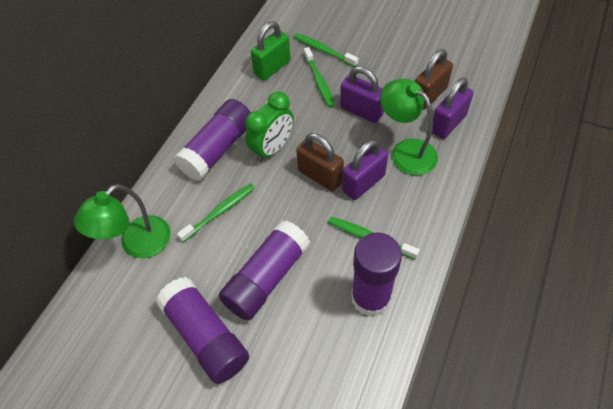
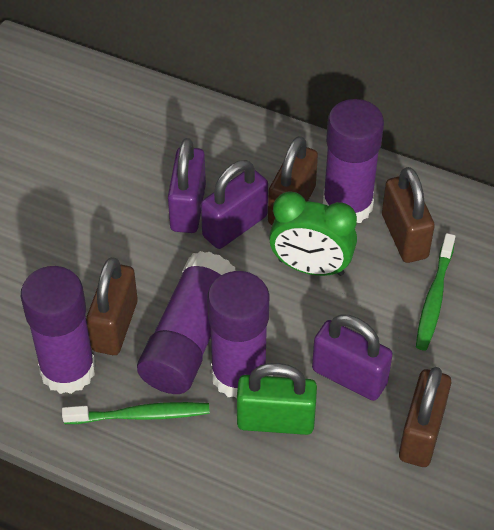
brown padlock: 2 -> 4
green lamp: 2 -> 0
green toothbrush: 4 -> 2

